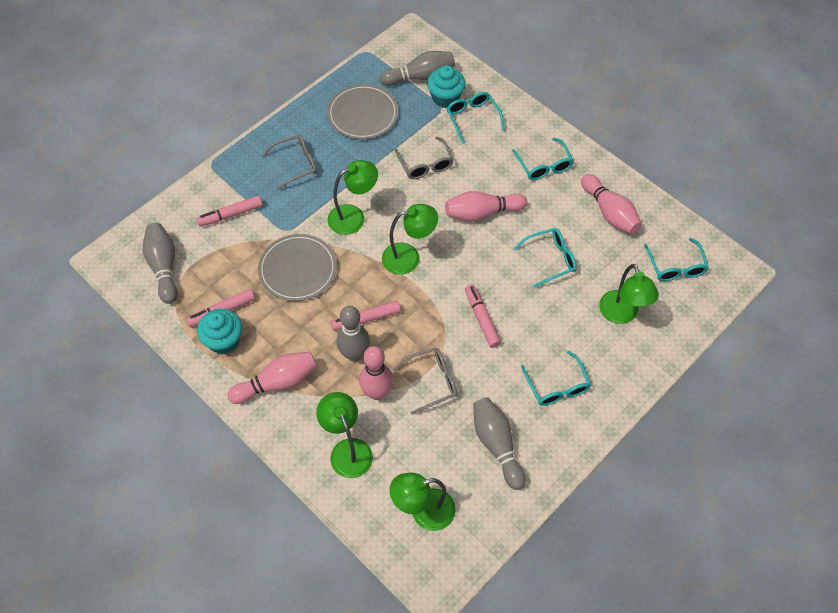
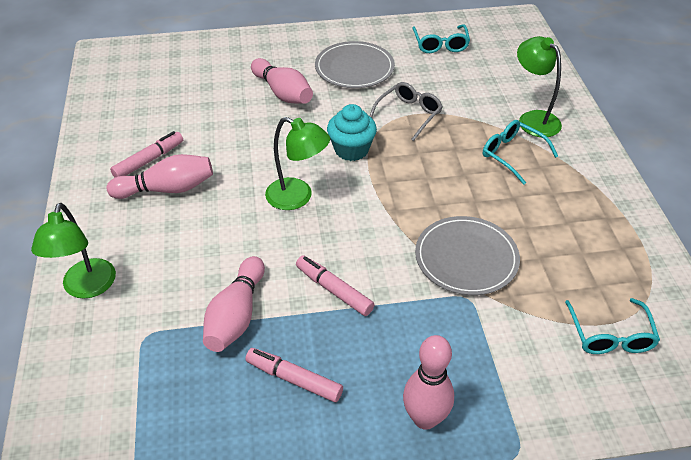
green lamp: 5 -> 3
grey bowling pin: 4 -> 0
grey glasses: 3 -> 1
pink marker: 4 -> 3
turquoise cupcake: 2 -> 1
turquoise glasses: 5 -> 3

